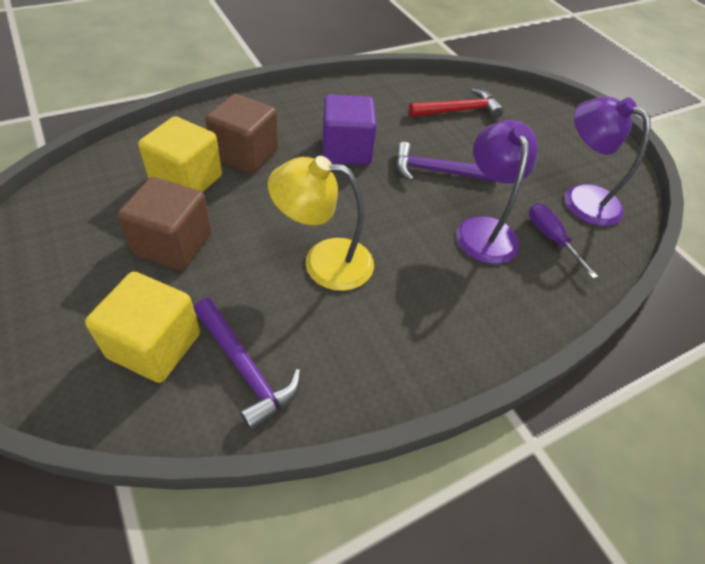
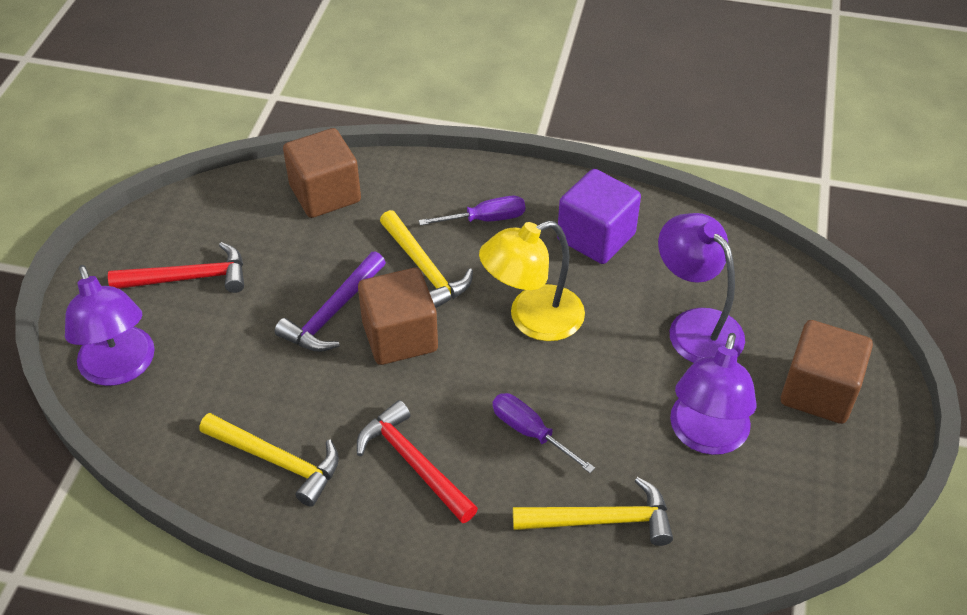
brown cube: 2 -> 3
purple hammer: 2 -> 1
purple lamp: 2 -> 3
purple screwdriver: 1 -> 2
red hammer: 1 -> 2
yellow cube: 2 -> 0
yellow hammer: 0 -> 3

